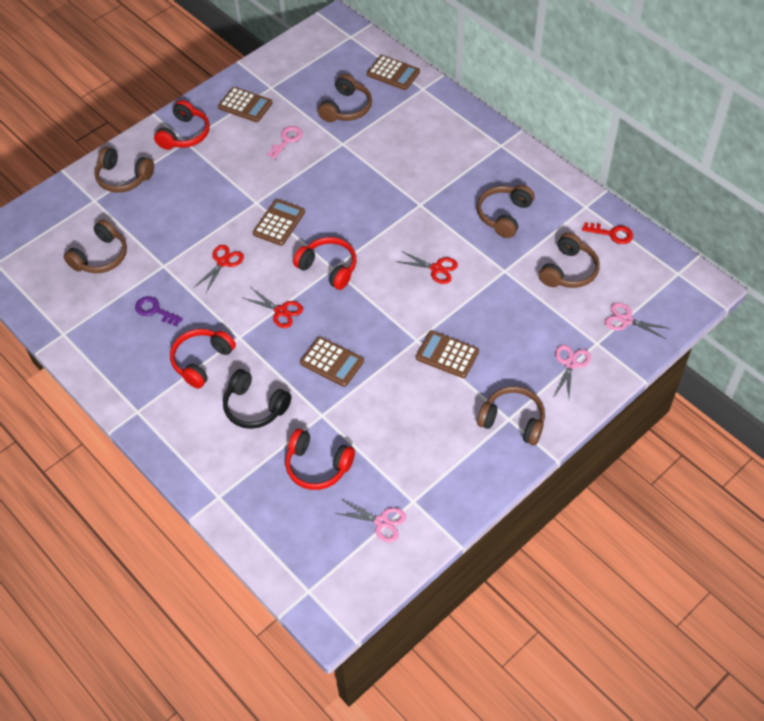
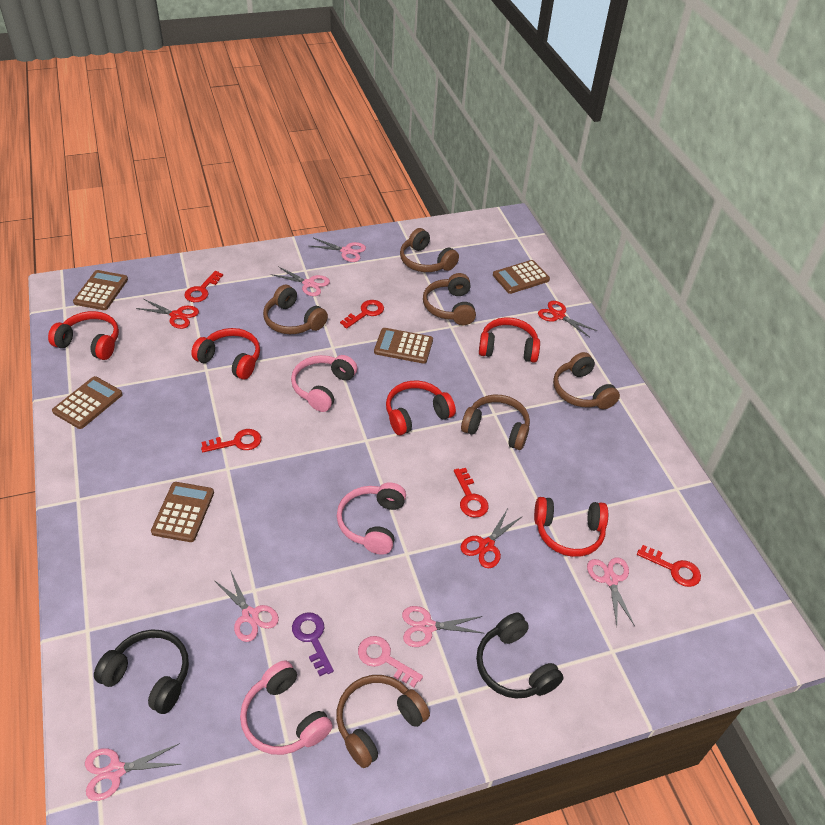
black headphones: 1 -> 2
pink headphones: 0 -> 3
pink scissors: 3 -> 6
red headphones: 4 -> 5
red key: 1 -> 5

